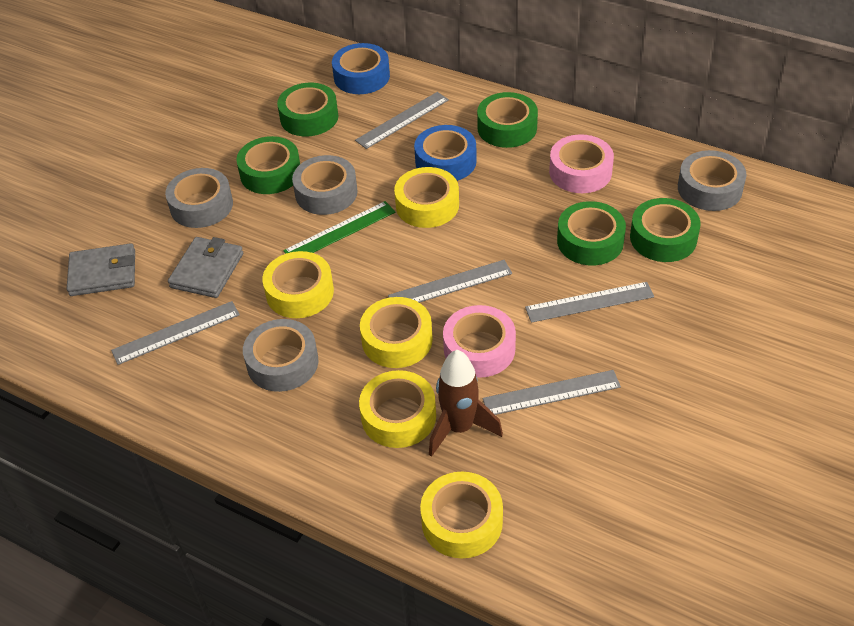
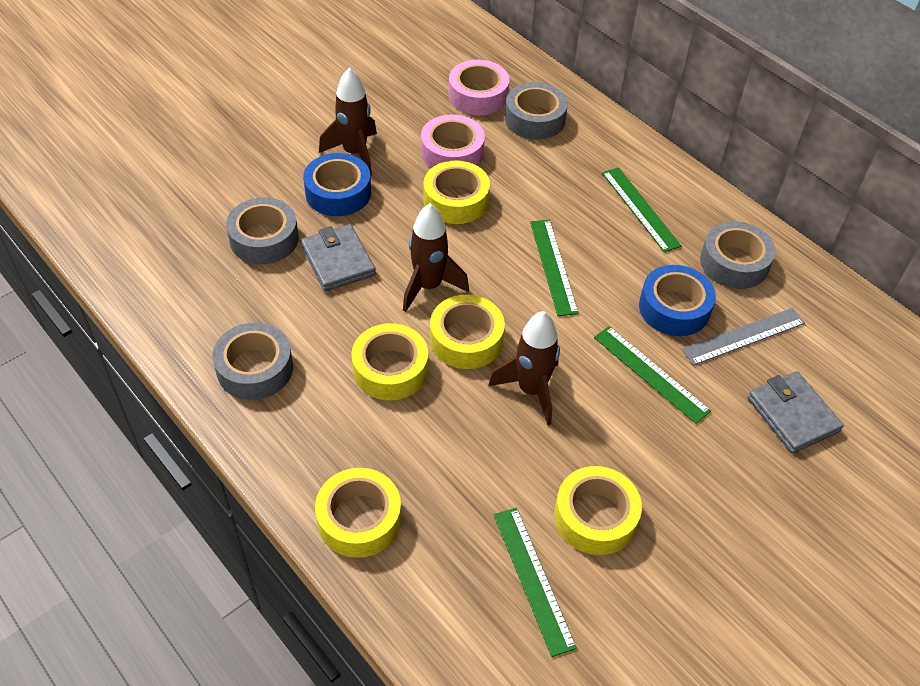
brown rocket: 1 -> 3
green ruler: 1 -> 4
green tape: 5 -> 0
grey ruler: 5 -> 1

